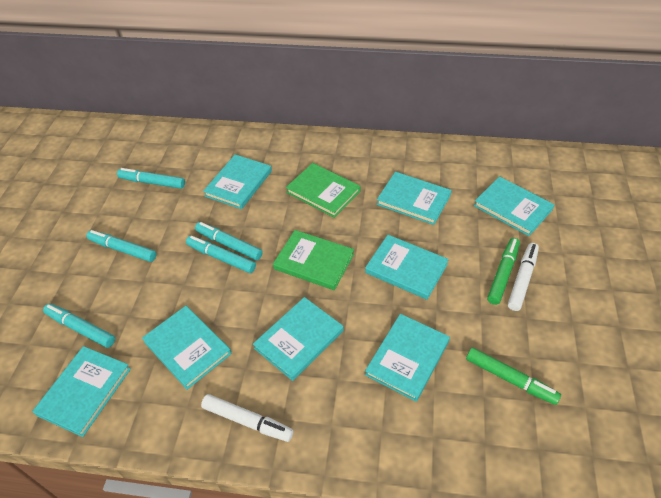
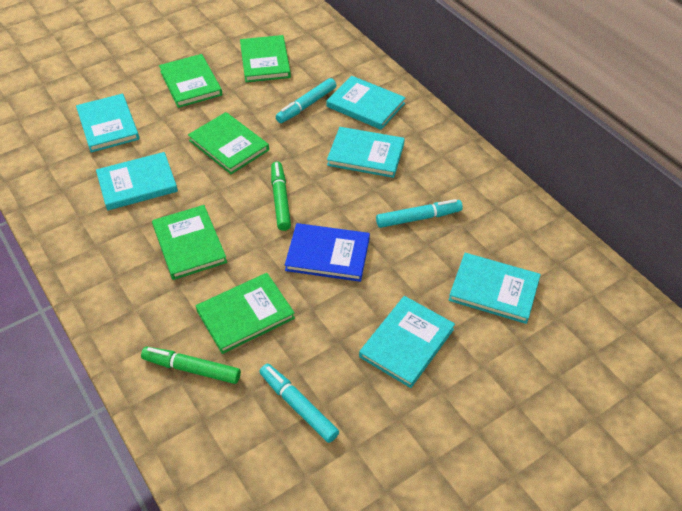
blue book: 0 -> 1
green book: 2 -> 5
turquoise book: 8 -> 6
turquoise marker: 5 -> 3
white marker: 2 -> 0

